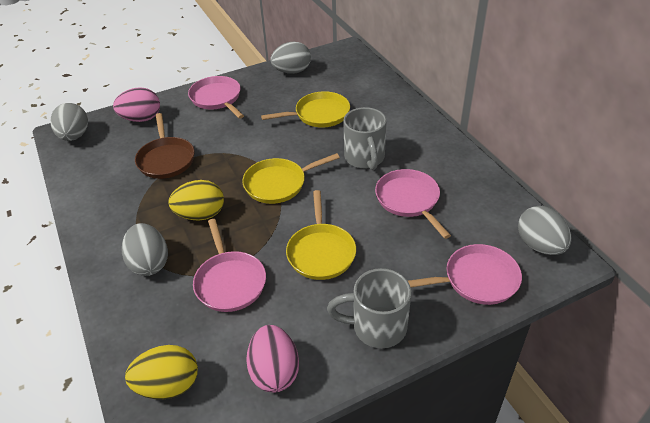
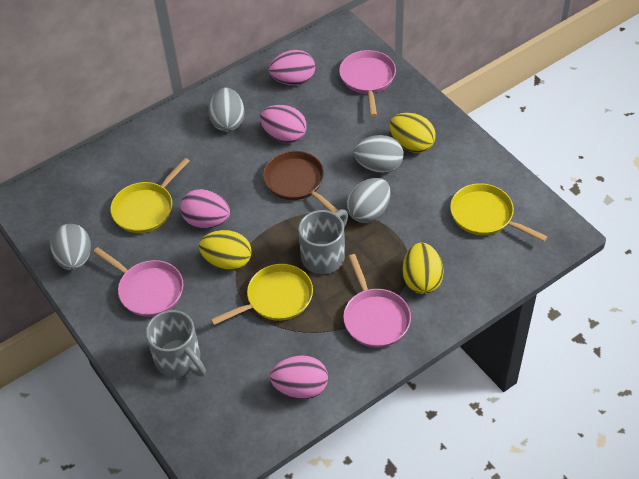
pink egg: 2 -> 4
pink pan: 4 -> 3
yellow egg: 2 -> 3

